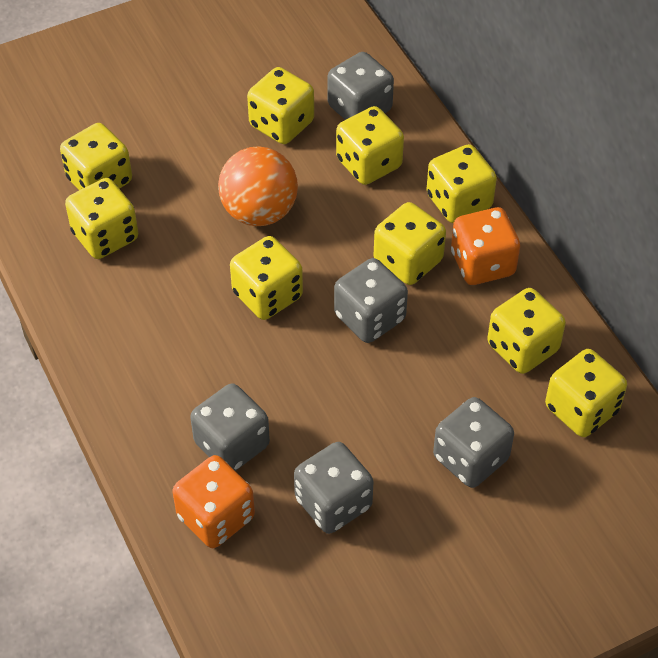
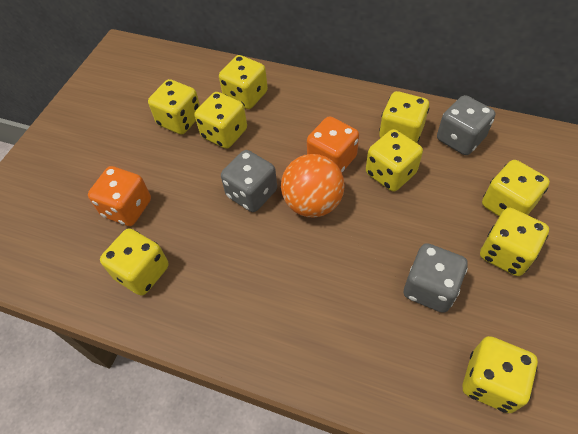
grey dice: 5 -> 3

